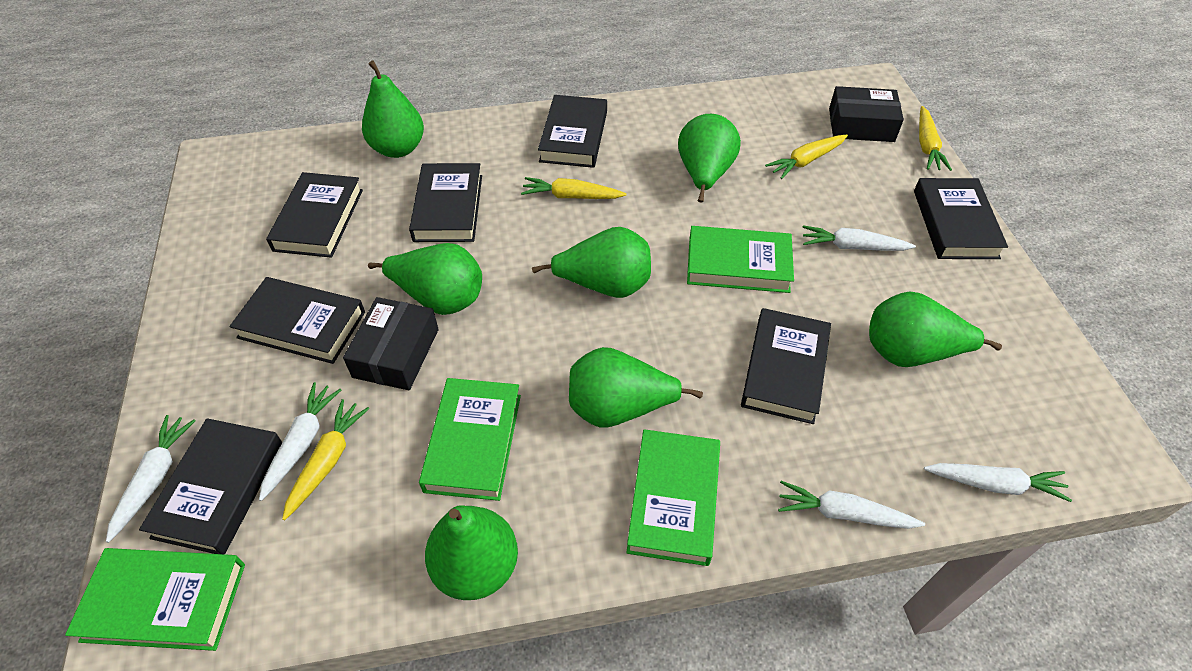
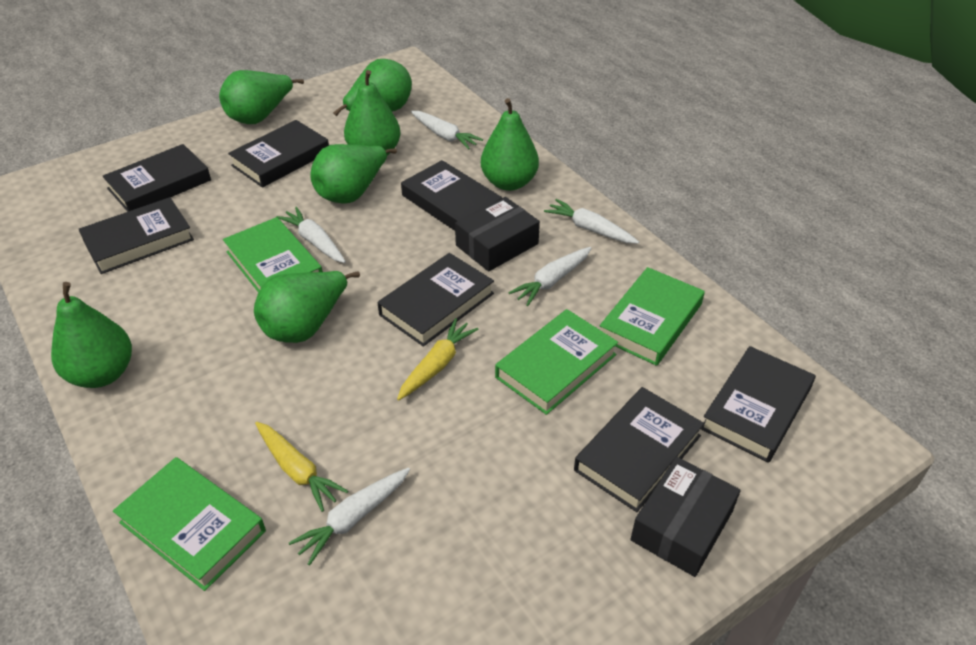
yellow carrot: 4 -> 2

